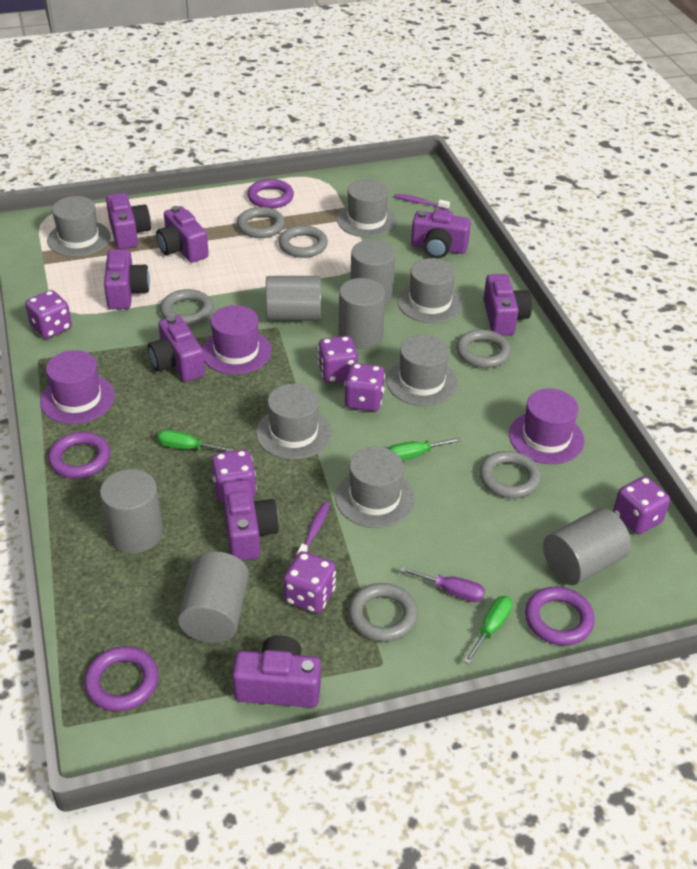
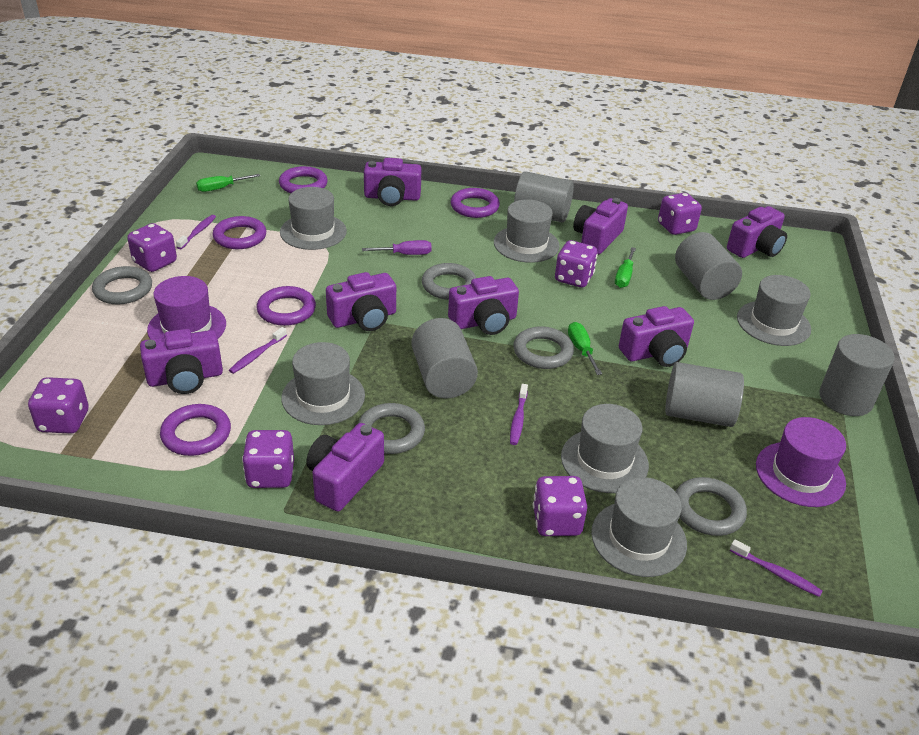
grey cylinder: 6 -> 5
grey ring: 6 -> 5
purple hat: 3 -> 2
purple ring: 4 -> 5
purple toothbrush: 2 -> 4

